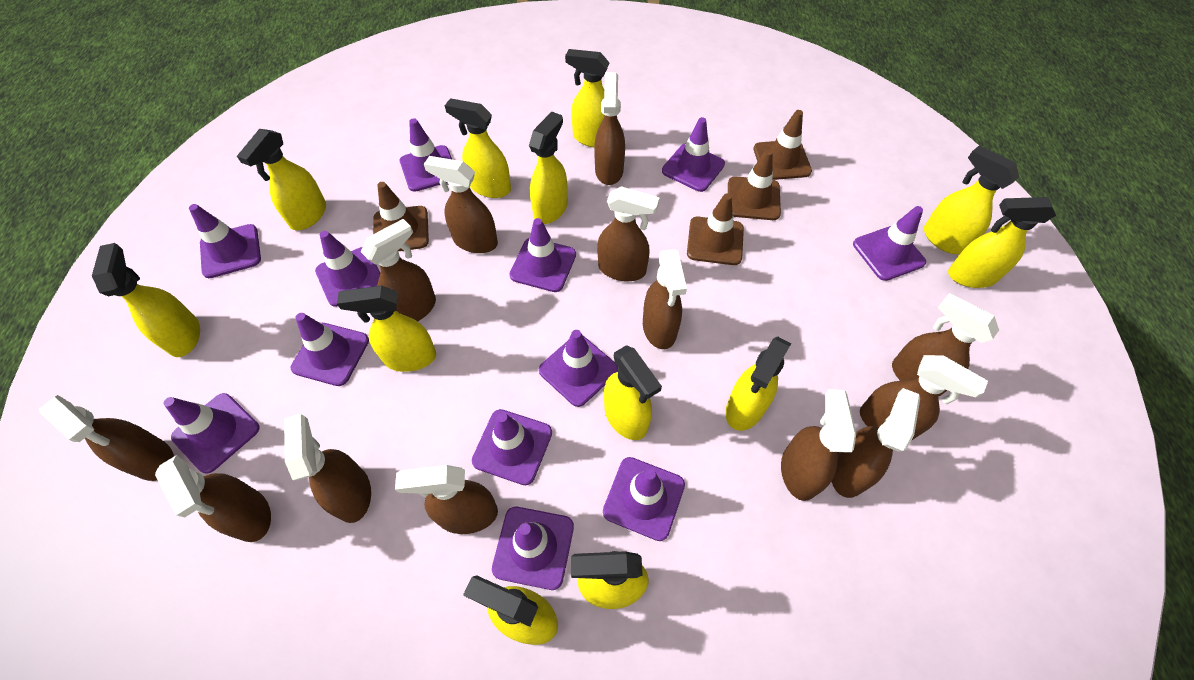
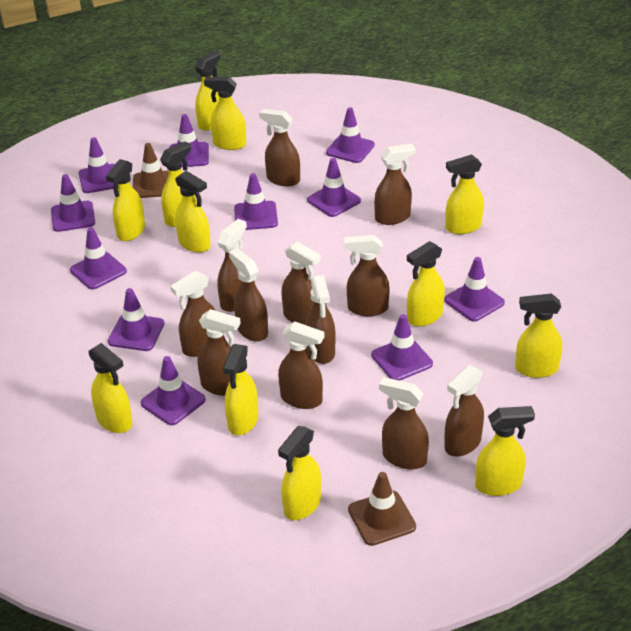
brown spray bottle: 13 -> 12
brown traffic cone: 4 -> 2
purple traffic cone: 12 -> 11

